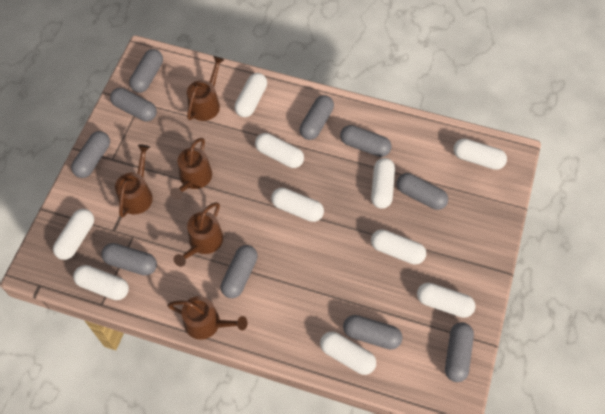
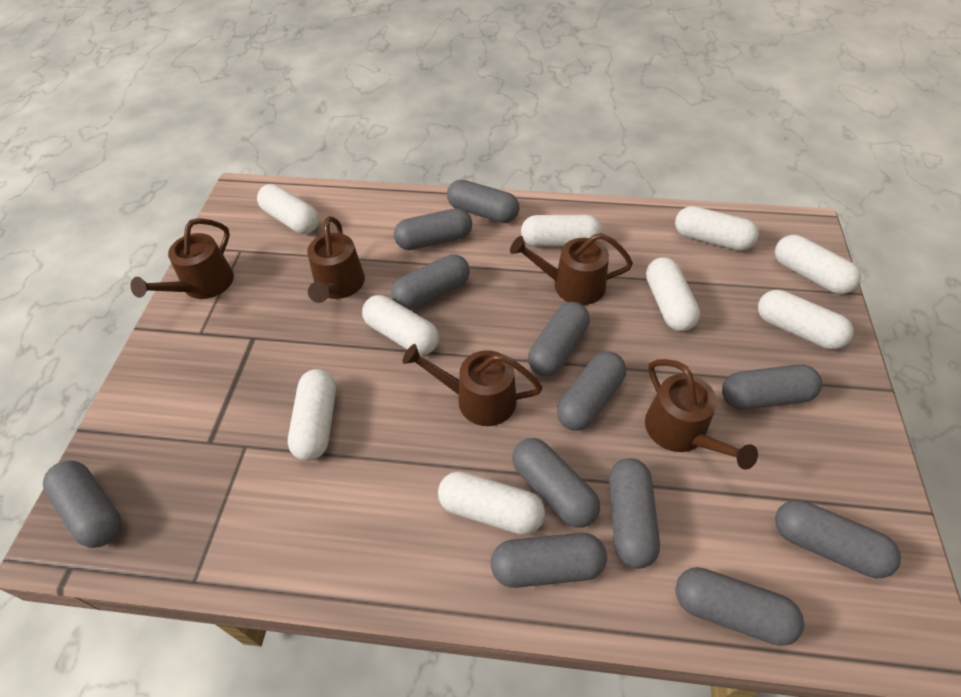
grey capsule: 10 -> 12
white capsule: 10 -> 9

